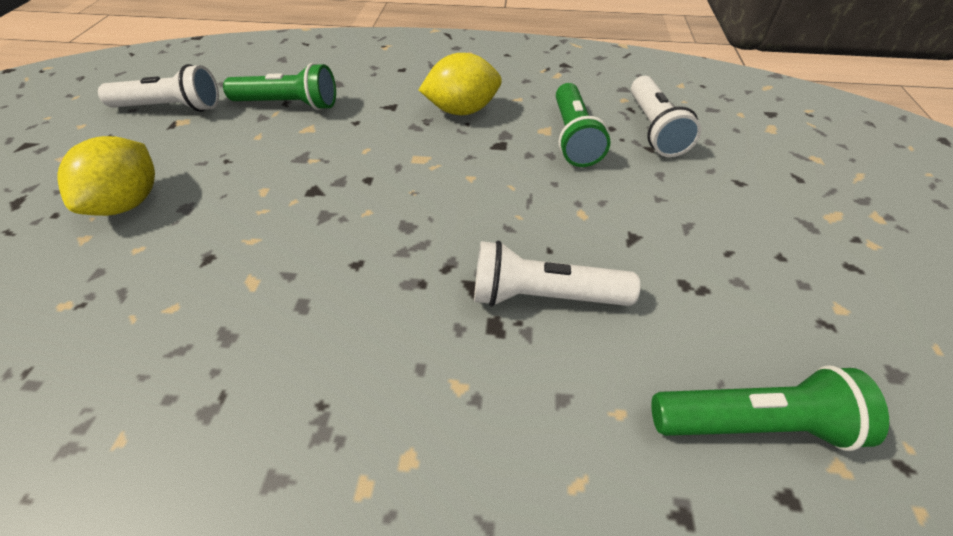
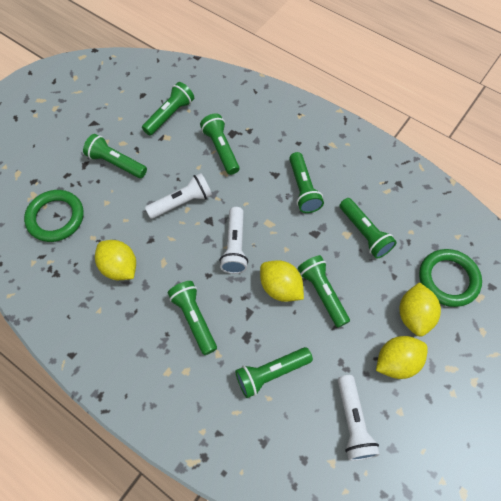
green flashlight: 3 -> 8
green ring: 0 -> 2
yellow lemon: 2 -> 4

